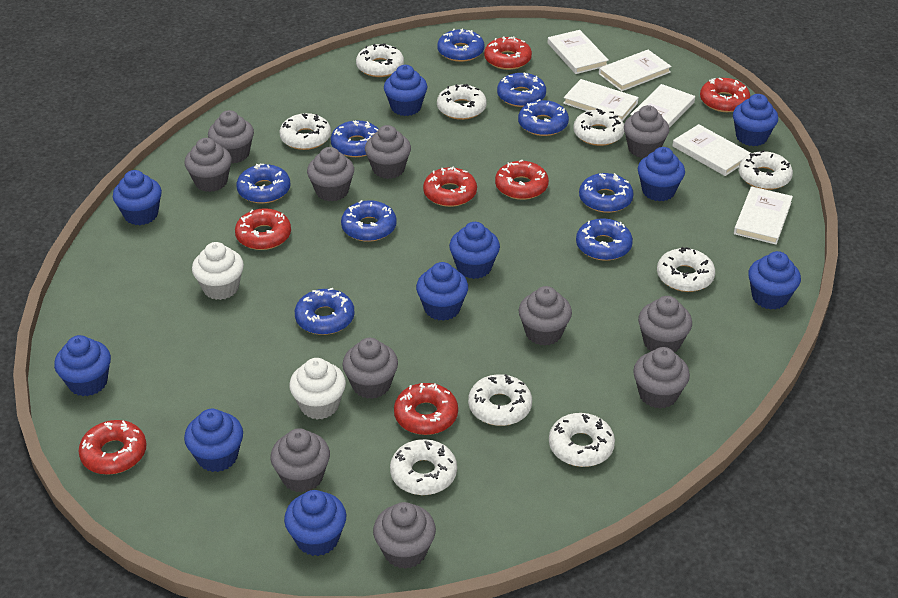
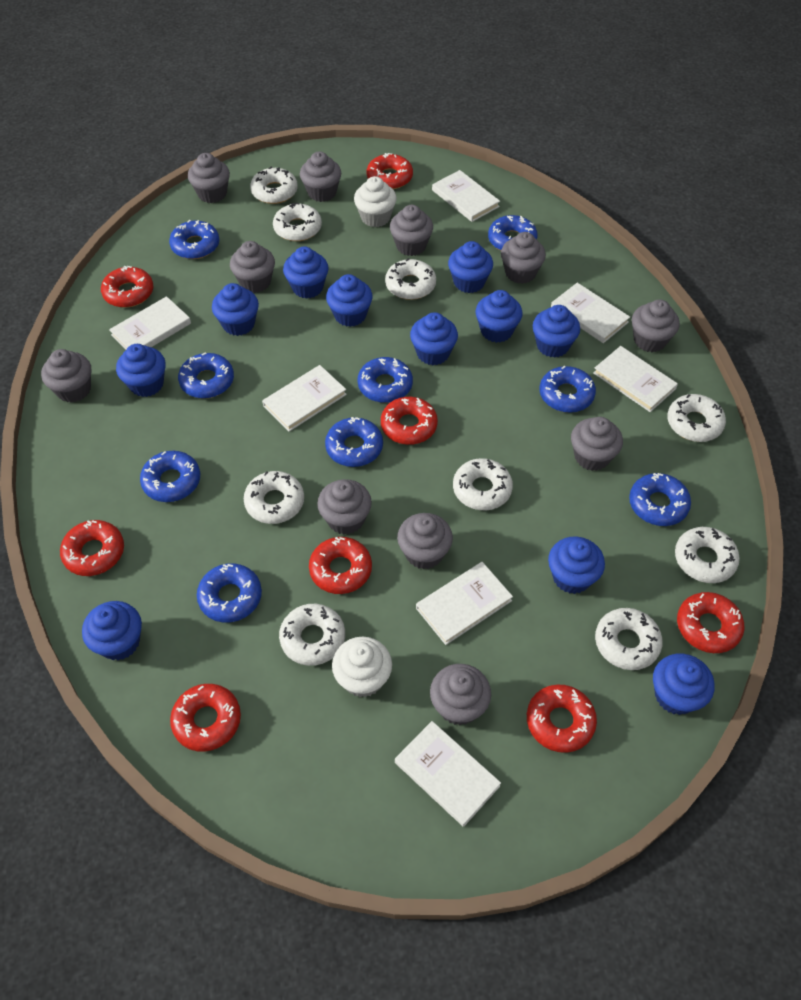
blue cupcake: 10 -> 11
red donut: 7 -> 8
white book: 6 -> 7

